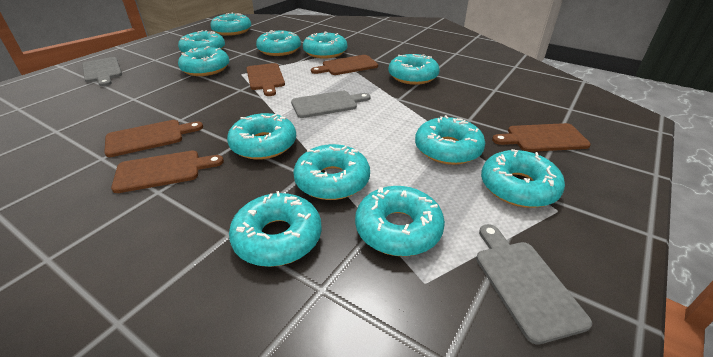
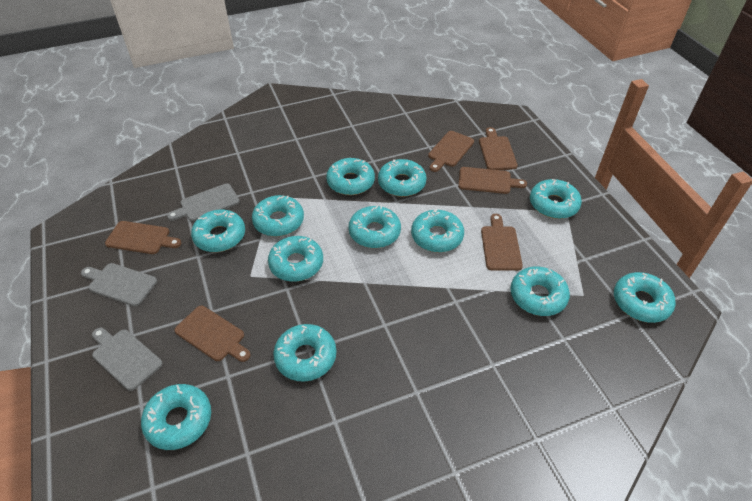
brown cutting board: 5 -> 6

